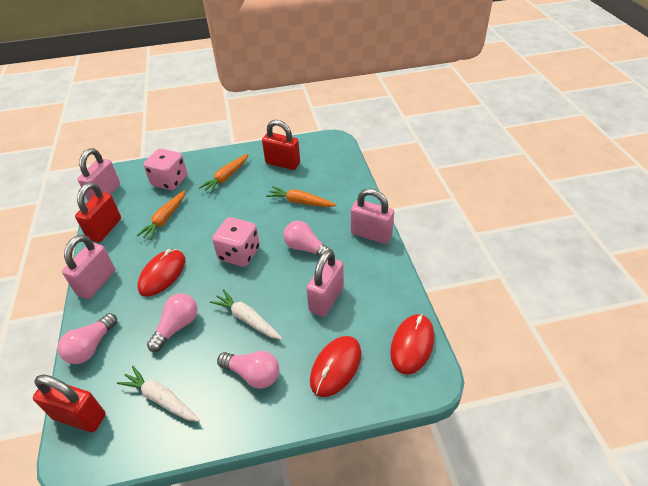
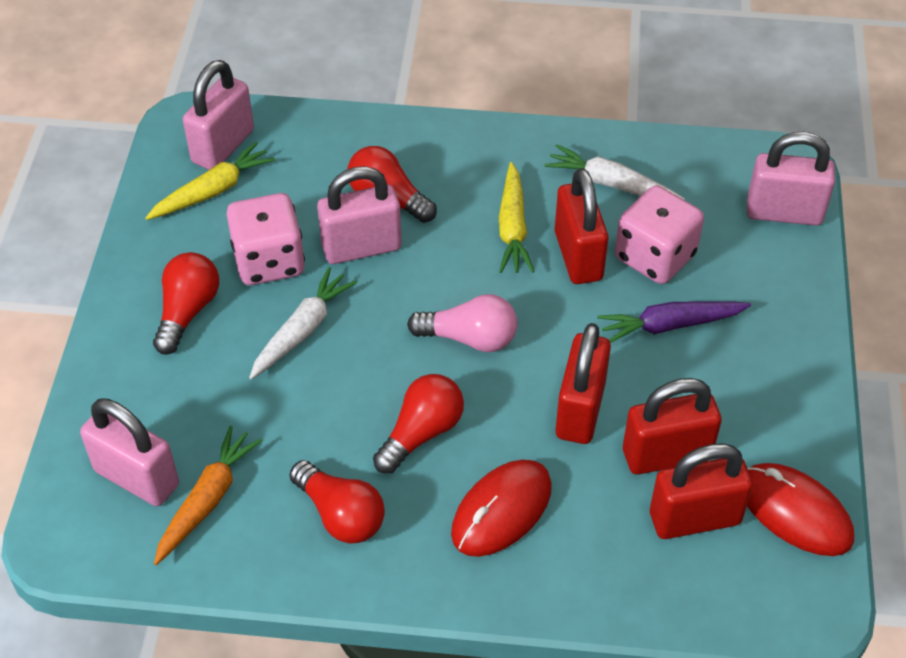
orange carrot: 3 -> 1
pink light bulb: 4 -> 1
purple carrot: 0 -> 1
red light bulb: 0 -> 4
red mouse: 3 -> 2
red padlock: 3 -> 4
yellow carrot: 0 -> 2

